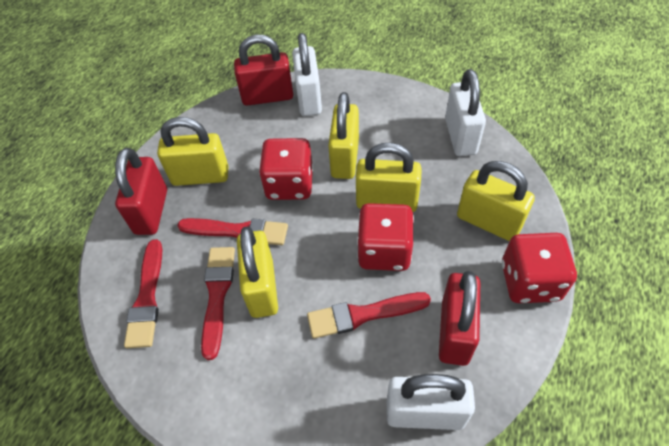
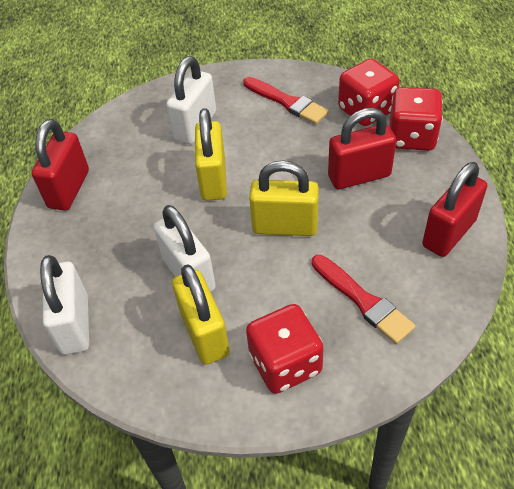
red brush: 4 -> 2
yellow padlock: 5 -> 3

